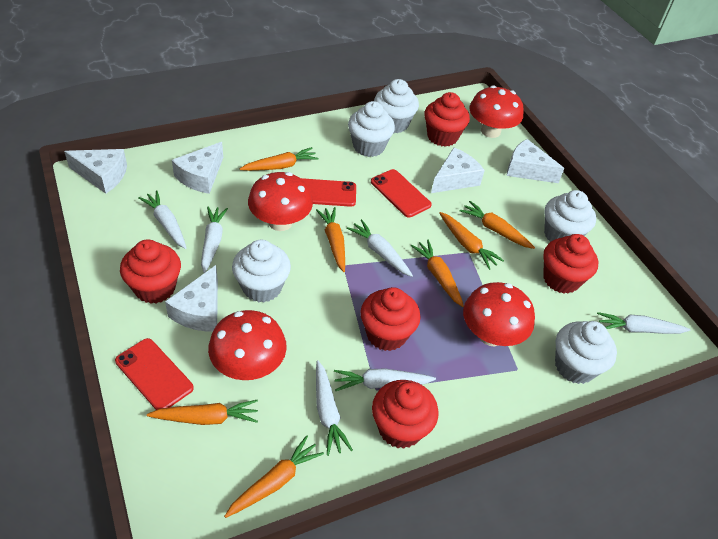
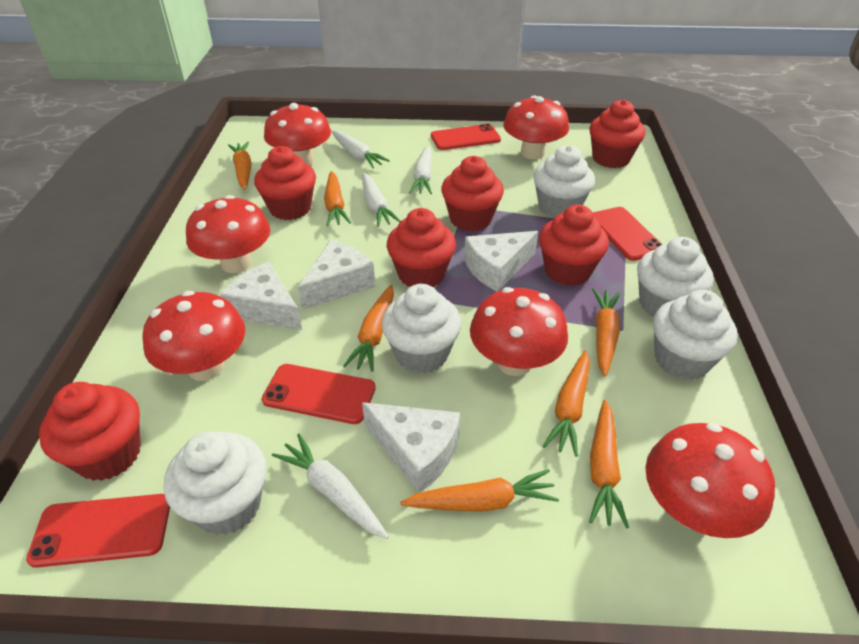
red cupcake: 5 -> 6
red mushroom: 4 -> 6
red phone: 3 -> 4
white carrot: 6 -> 4
white cheese: 5 -> 4

